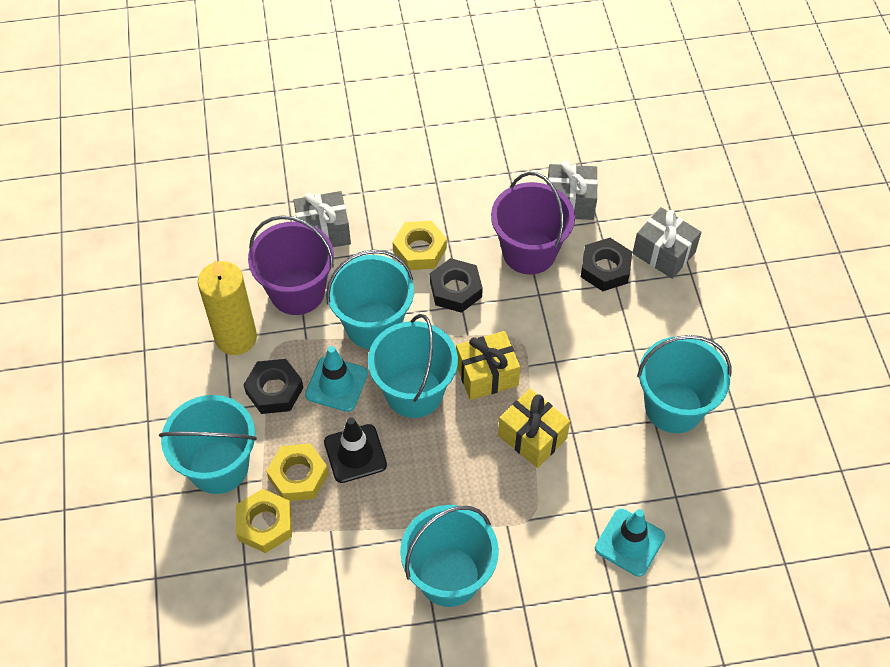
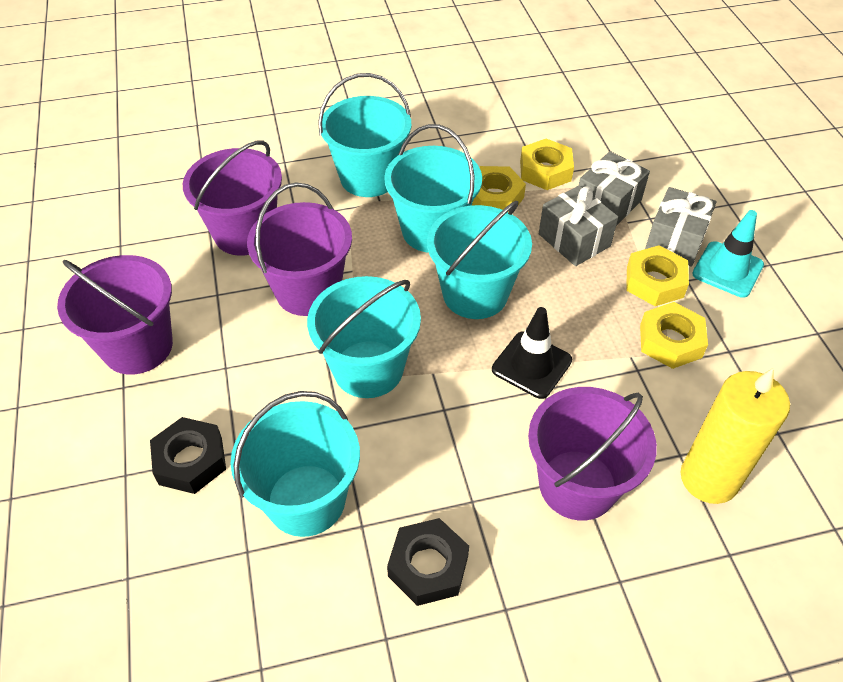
black nut: 3 -> 2
purple bucket: 2 -> 4
turquoise traffic cone: 2 -> 1
yellow gift: 2 -> 0
yellow nut: 3 -> 4

